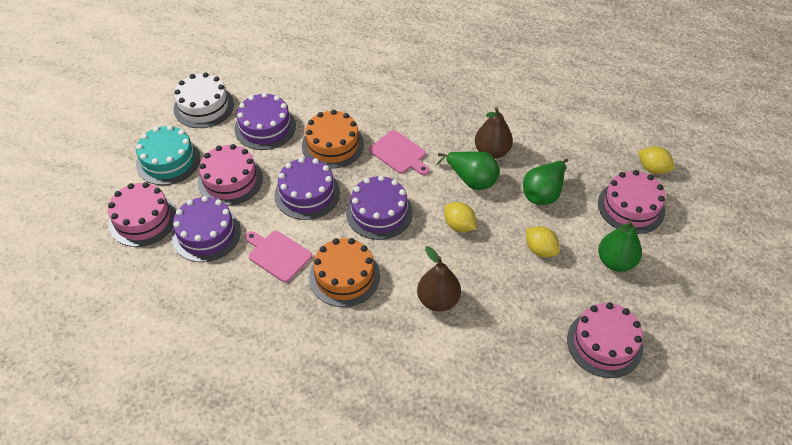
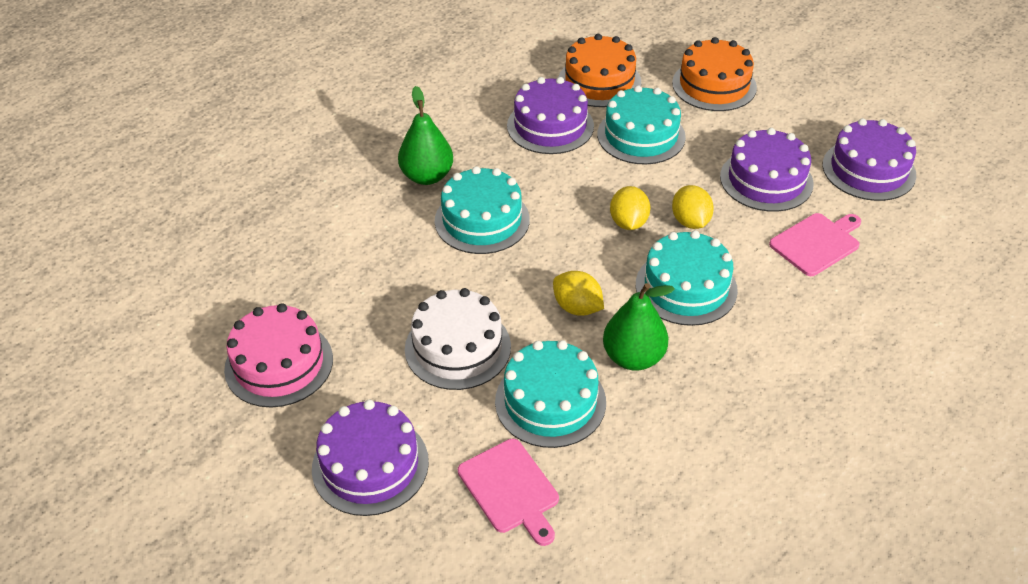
brown pear: 2 -> 0
green pear: 3 -> 2
pink cake: 4 -> 1
turquoise cake: 1 -> 4

